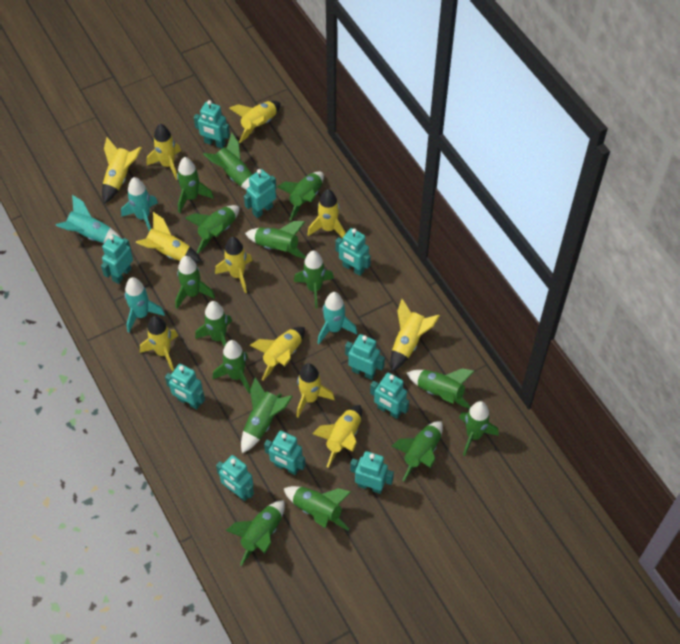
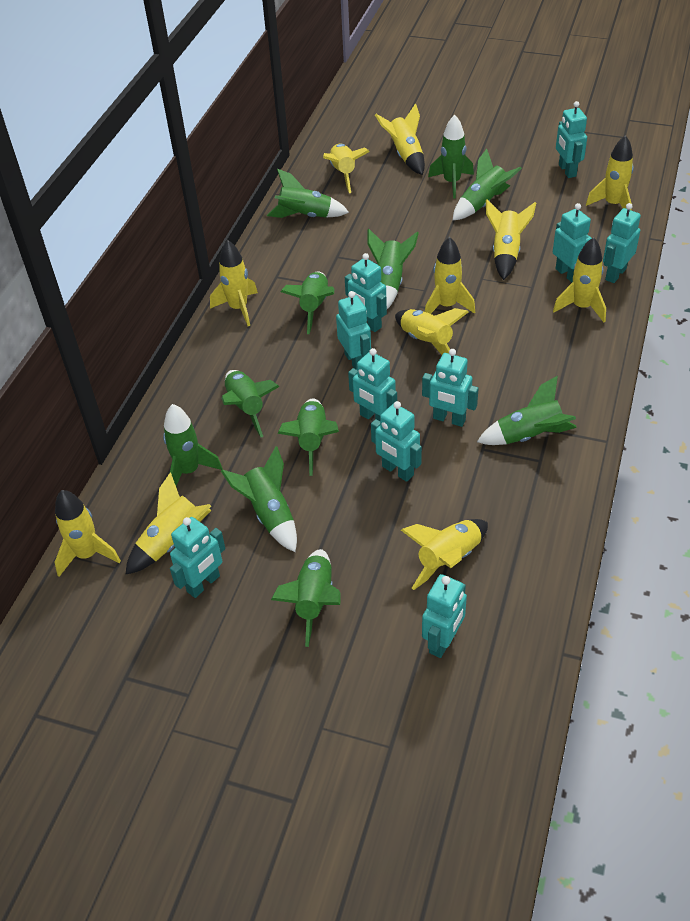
green rocket: 15 -> 11
turquoise rocket: 4 -> 0

